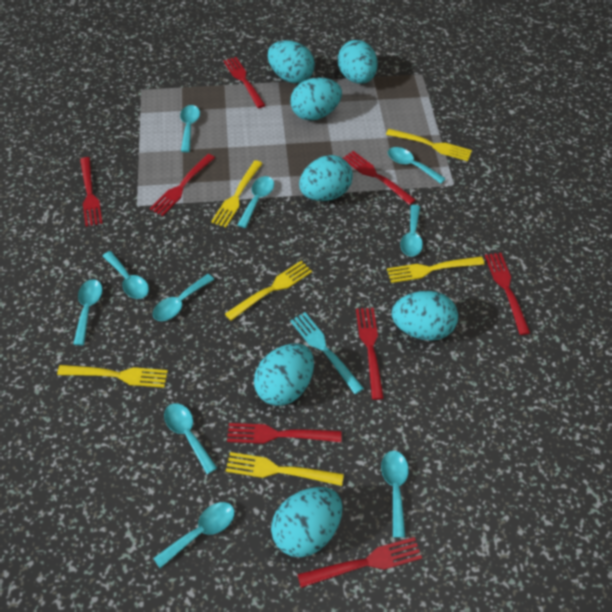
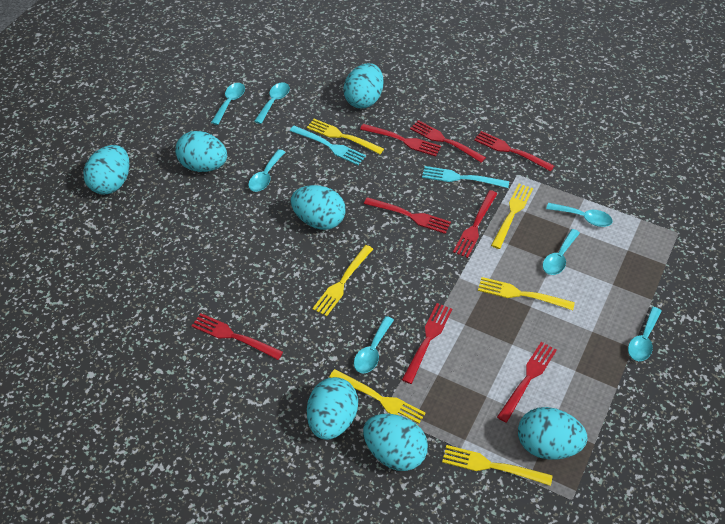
turquoise fork: 1 -> 2
turquoise spoon: 10 -> 7

